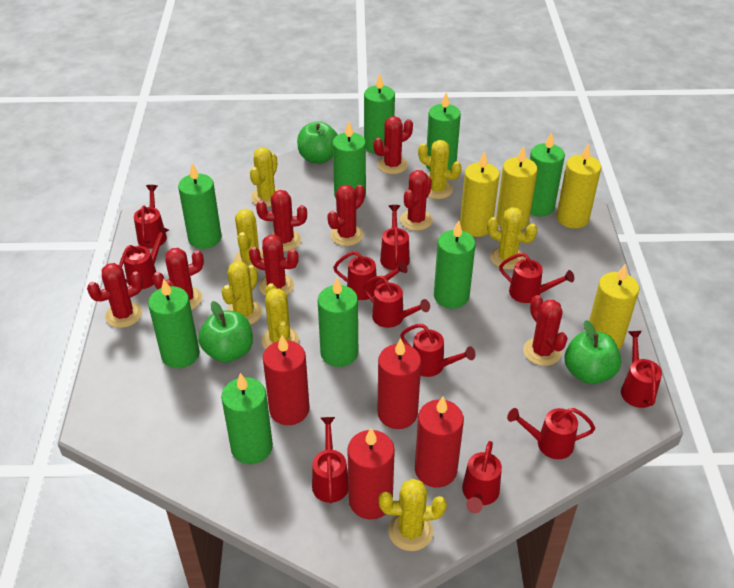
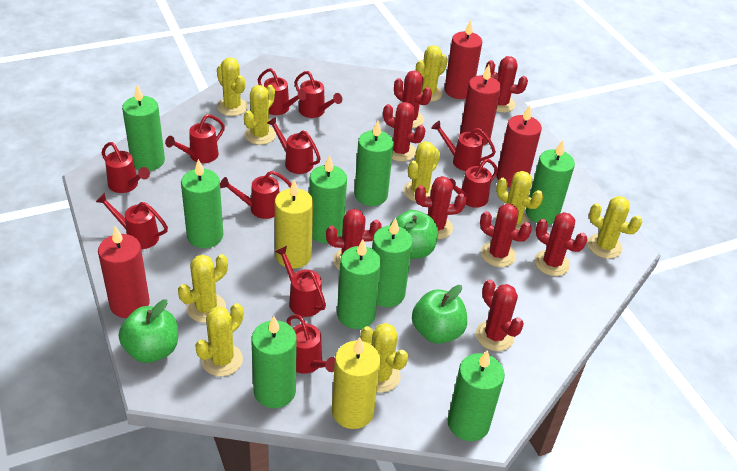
yellow cactus: 7 -> 9
yellow candle: 4 -> 2

